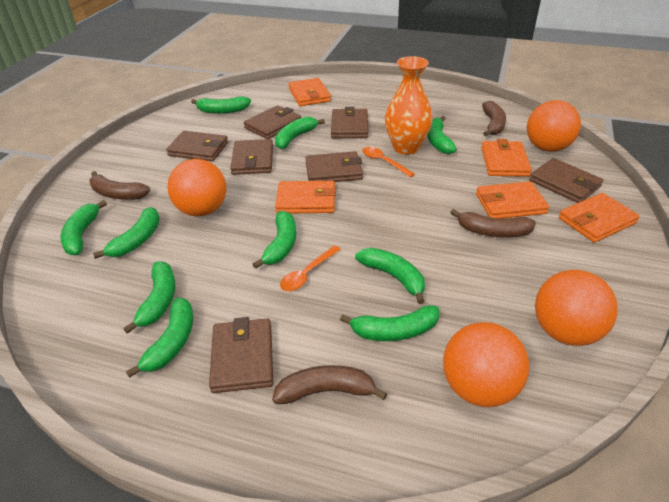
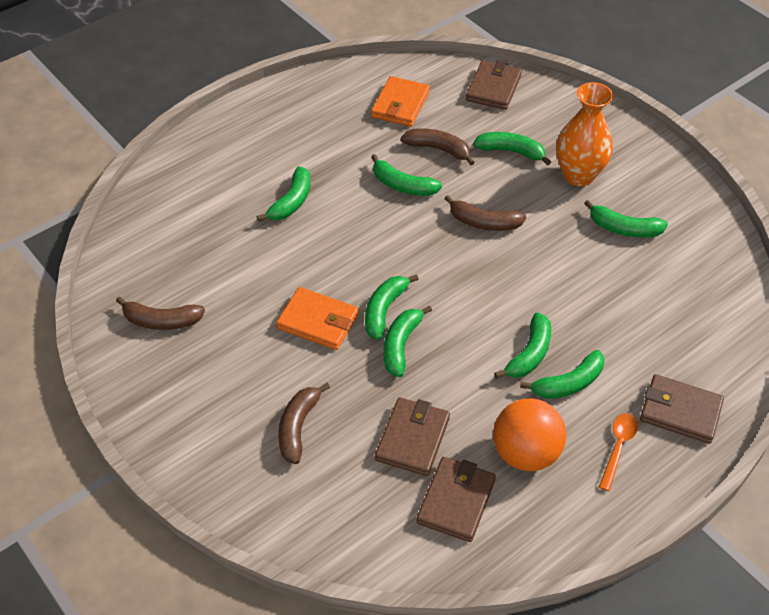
brown wallet: 7 -> 4
green banana: 10 -> 8
orange ball: 4 -> 1
orange spoon: 2 -> 1
orange wallet: 5 -> 2

